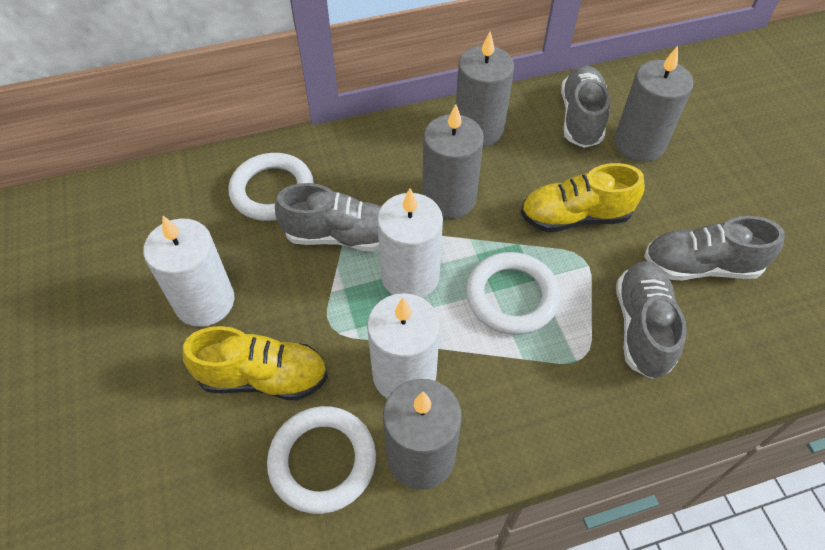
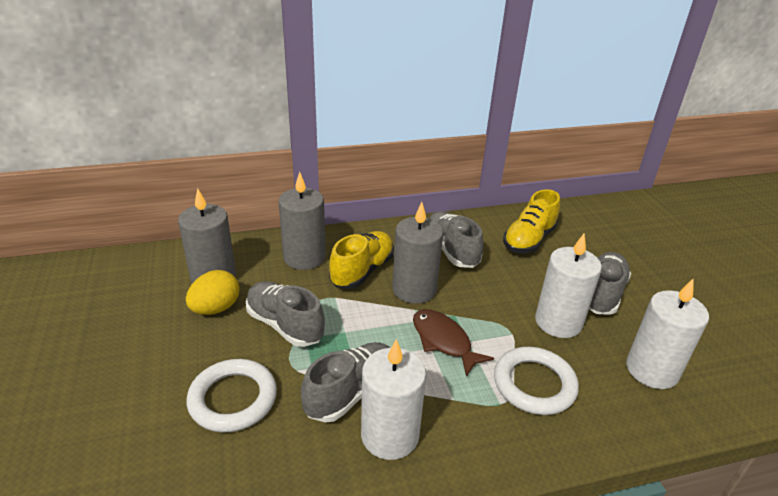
brown fish: 0 -> 1
grey candle: 4 -> 3
white ring: 3 -> 2
yellow egg: 0 -> 1

